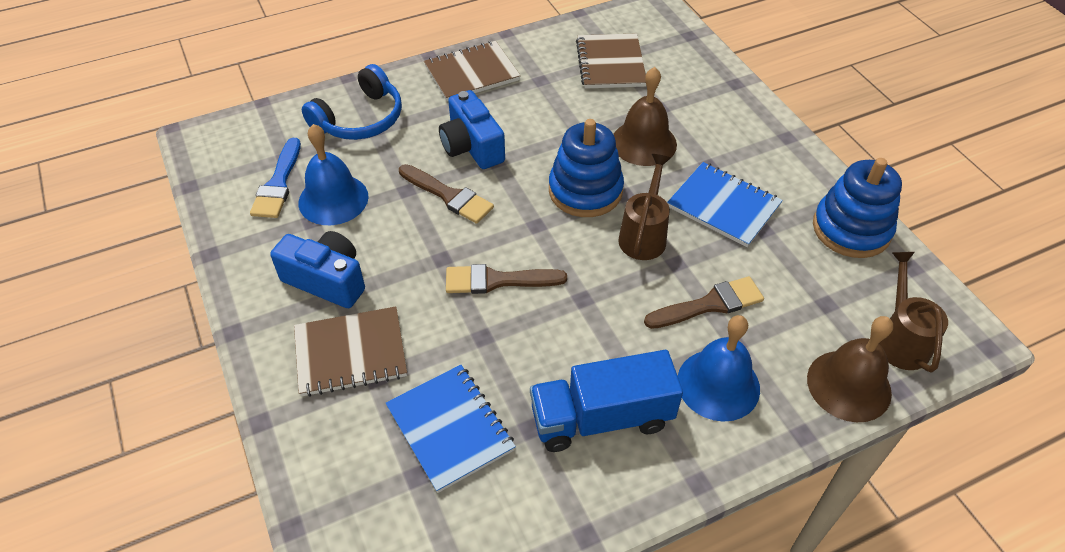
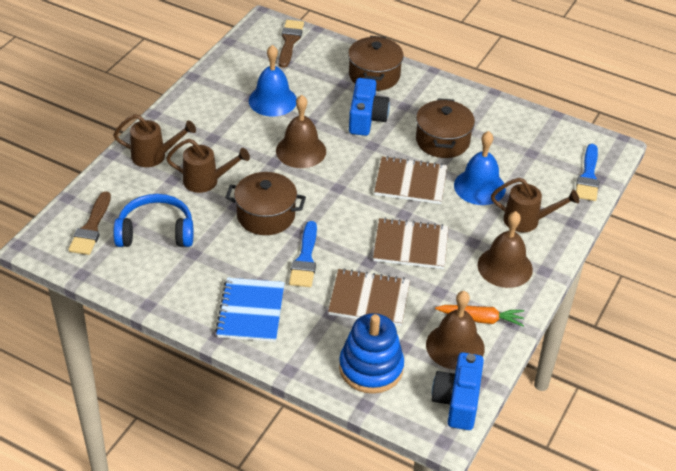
blue brush: 1 -> 2
blue notebook: 2 -> 1
blue stacking toy: 2 -> 1
blue truck: 1 -> 0
brown bell: 2 -> 3
brown brush: 3 -> 2
brown pot: 0 -> 3
brown watering can: 2 -> 3
orange carrot: 0 -> 1

